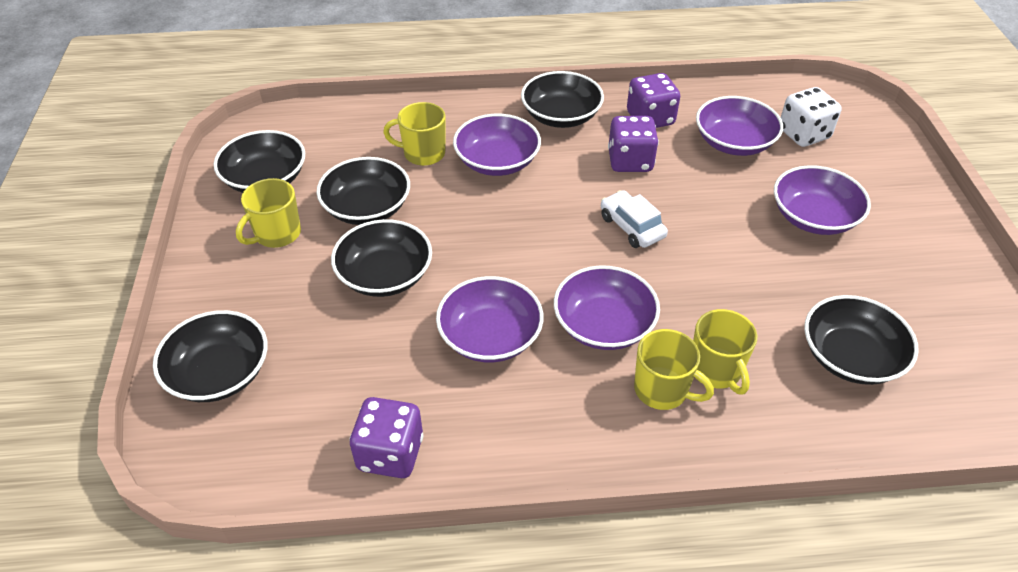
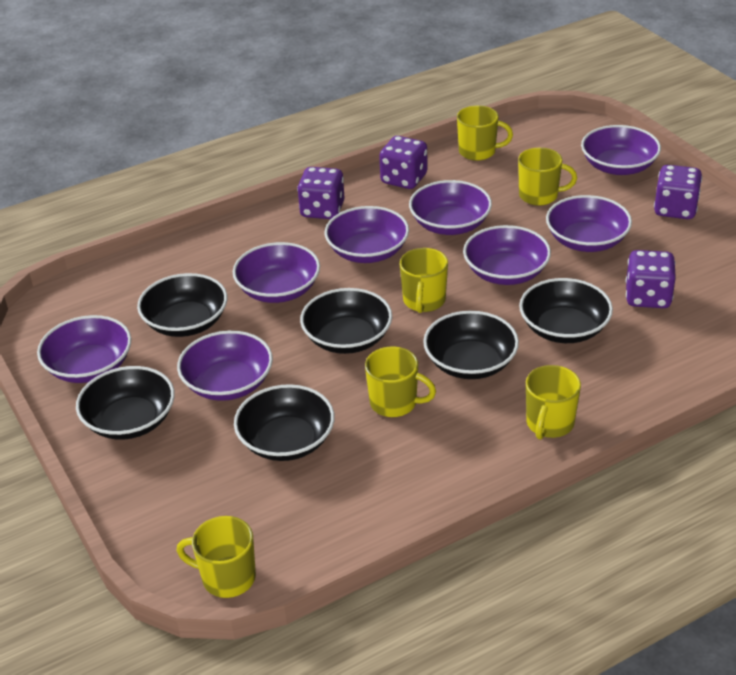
purple bowl: 5 -> 8
purple dice: 3 -> 4
white car: 1 -> 0
white dice: 1 -> 0
yellow mug: 4 -> 6

